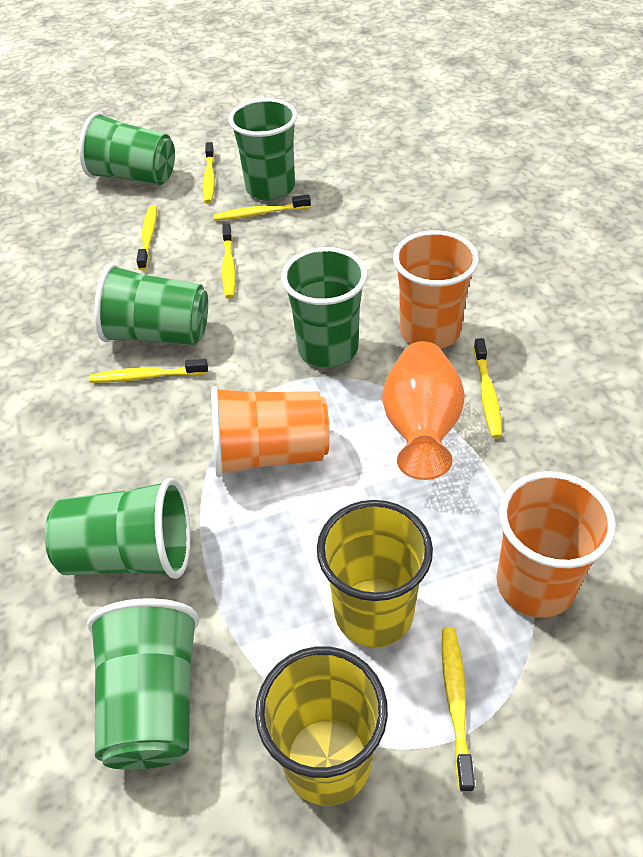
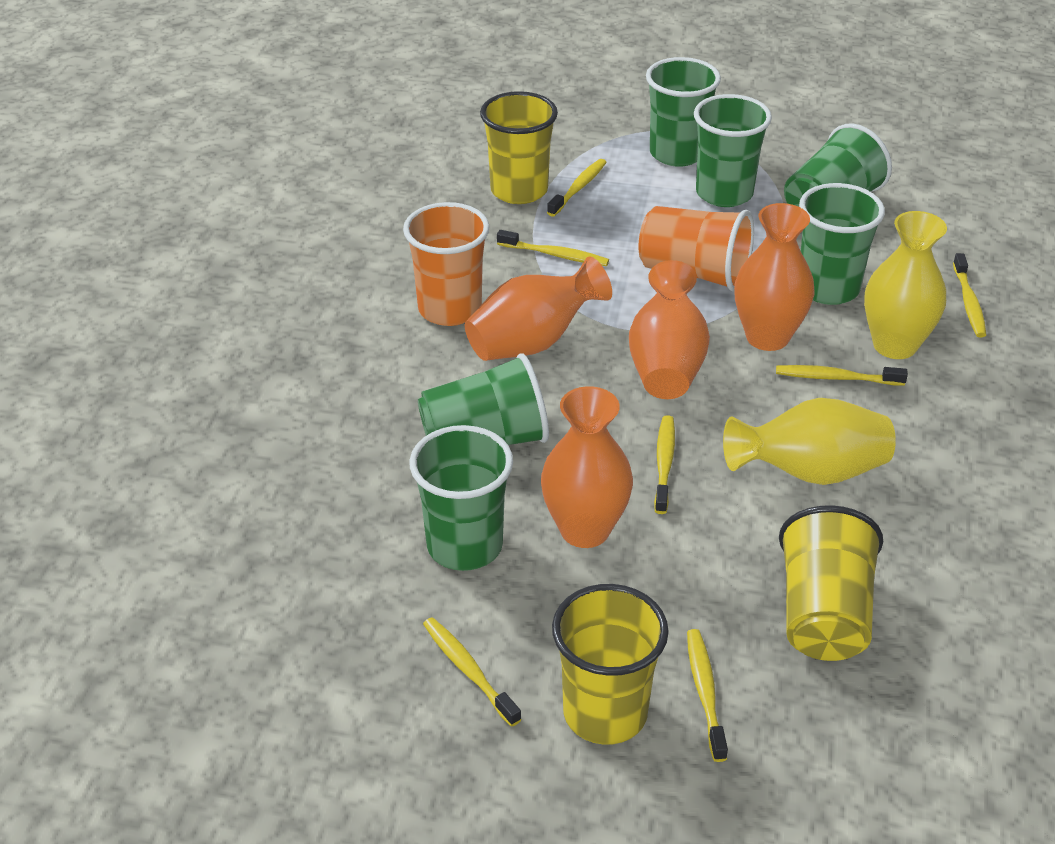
orange cup: 3 -> 2
orange vase: 1 -> 4
yellow cup: 2 -> 3
yellow vase: 0 -> 2

